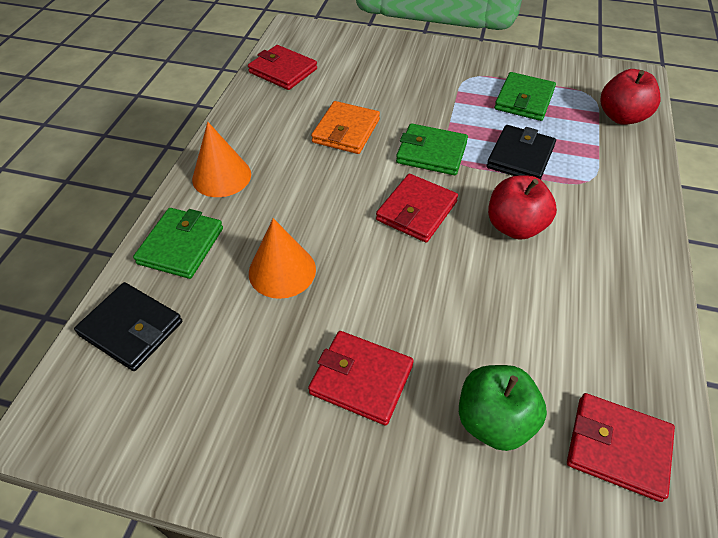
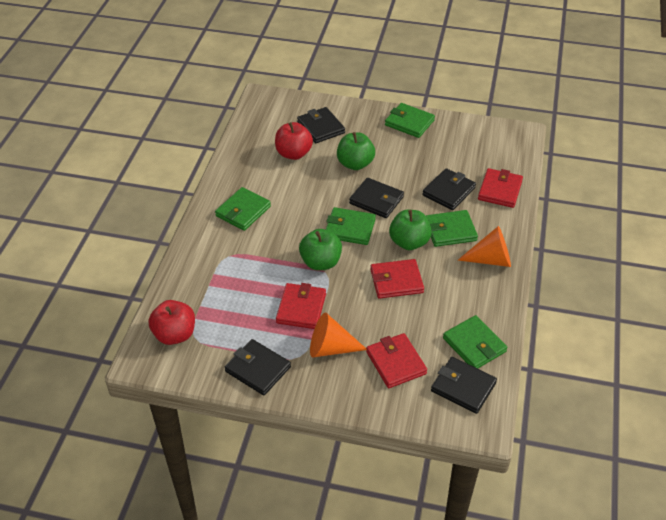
black wallet: 2 -> 5
green apple: 1 -> 3
green wallet: 3 -> 5
orange wallet: 1 -> 0

